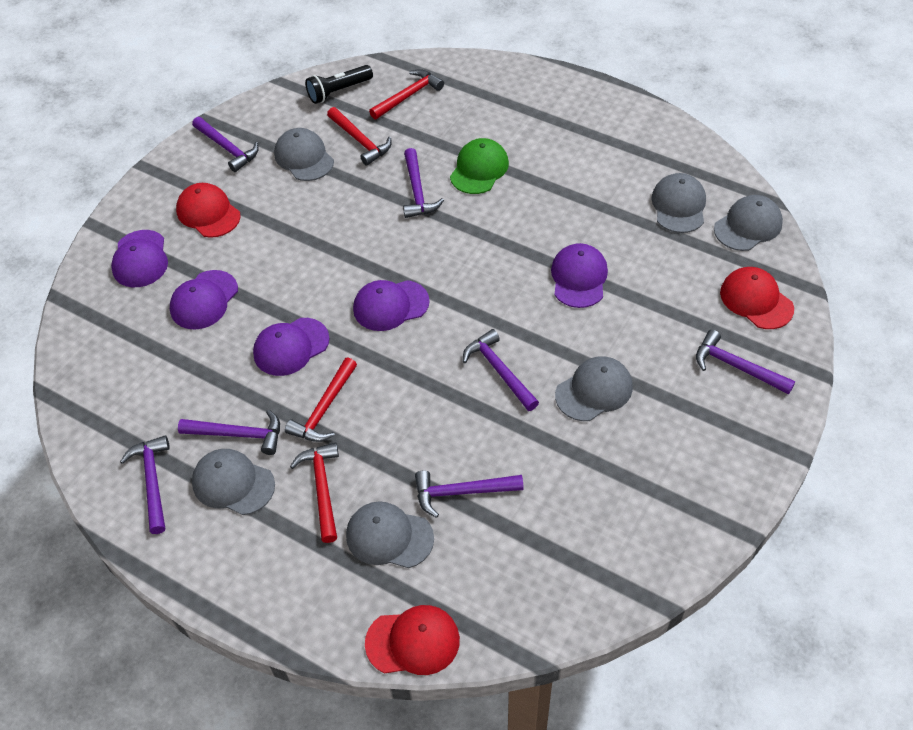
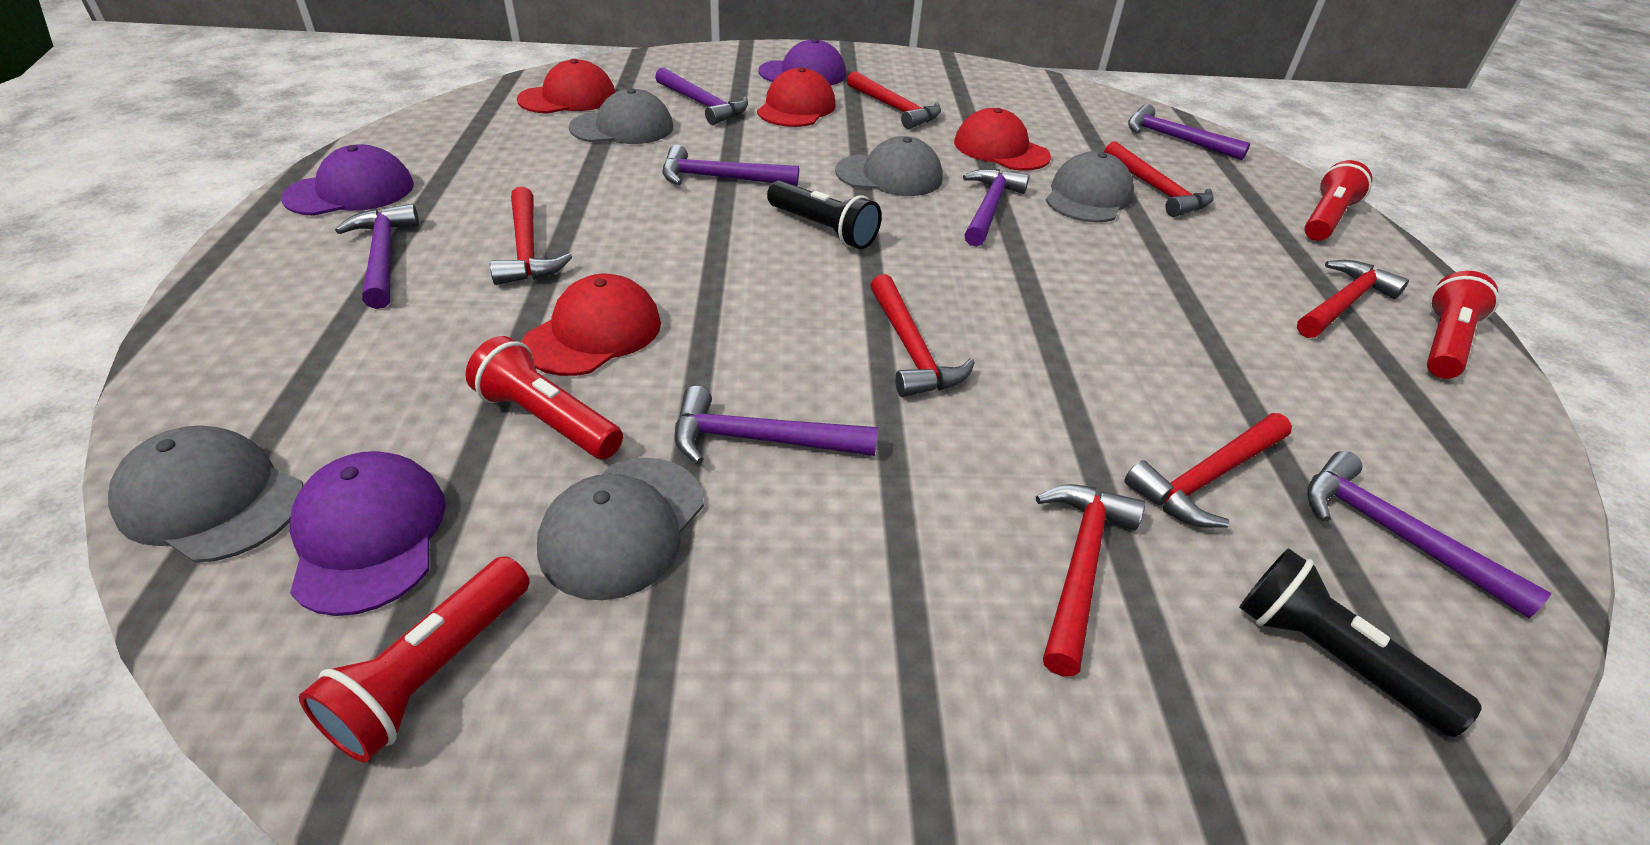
black flashlight: 1 -> 2
green cap: 1 -> 0
grey cap: 6 -> 5
purple cap: 5 -> 3
red cap: 3 -> 4
red flashlight: 0 -> 4
red hammer: 4 -> 7

